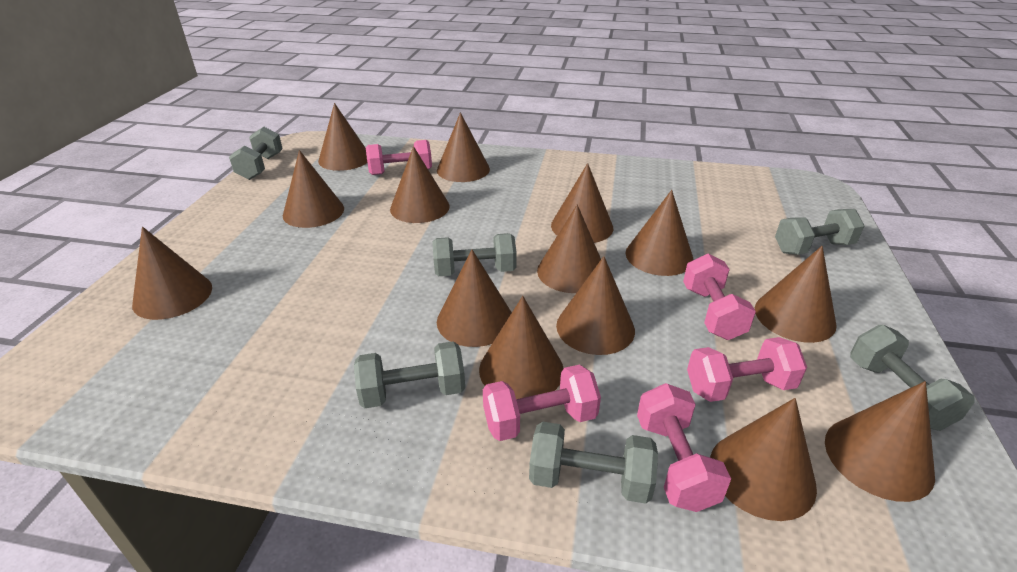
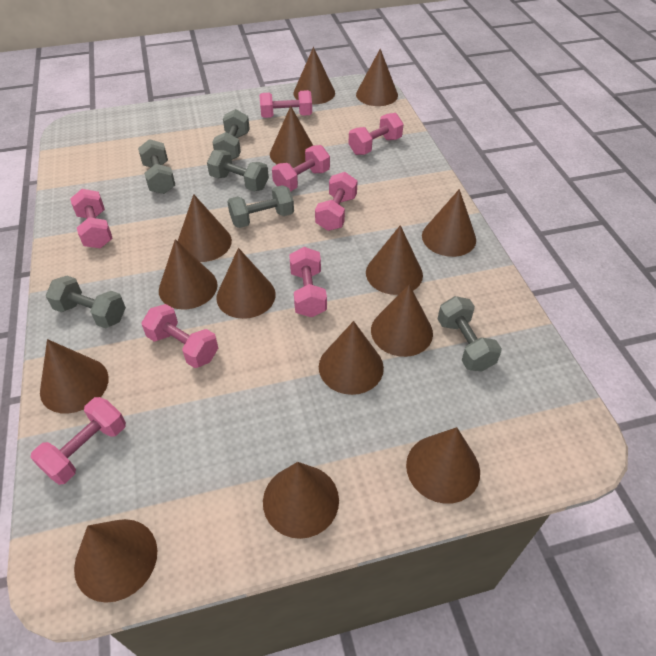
pink dumbbell: 5 -> 8

